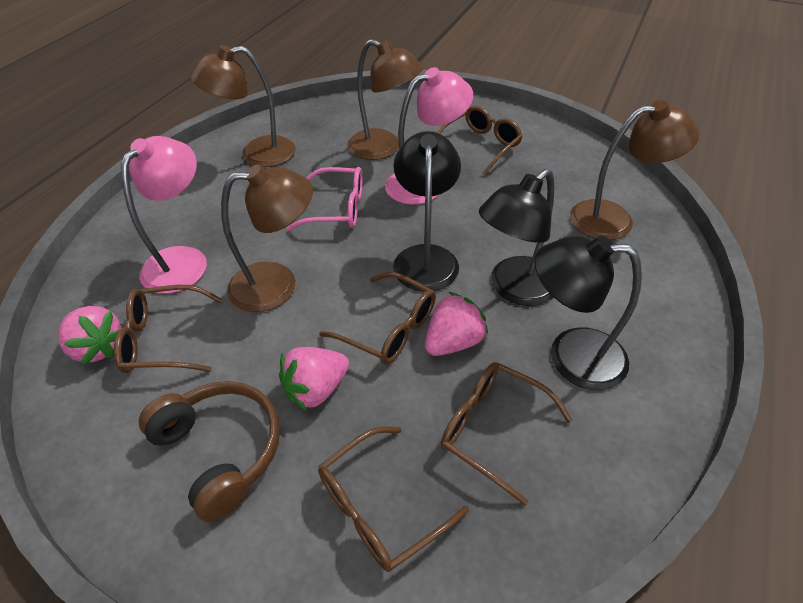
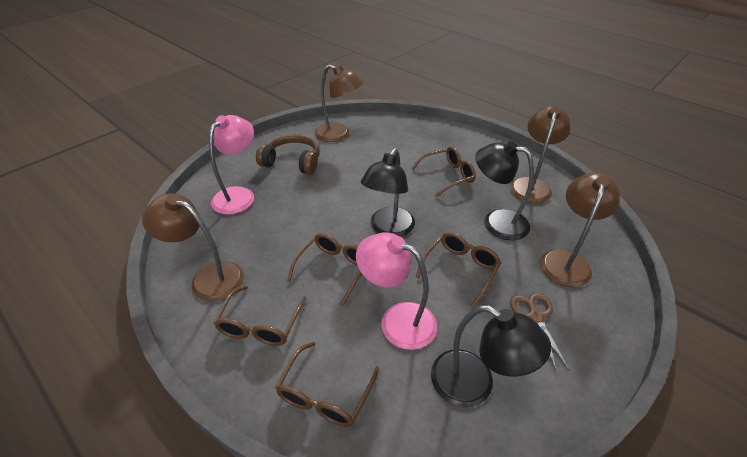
brown scissors: 0 -> 1
pink glasses: 1 -> 0
pink strawberry: 3 -> 0

